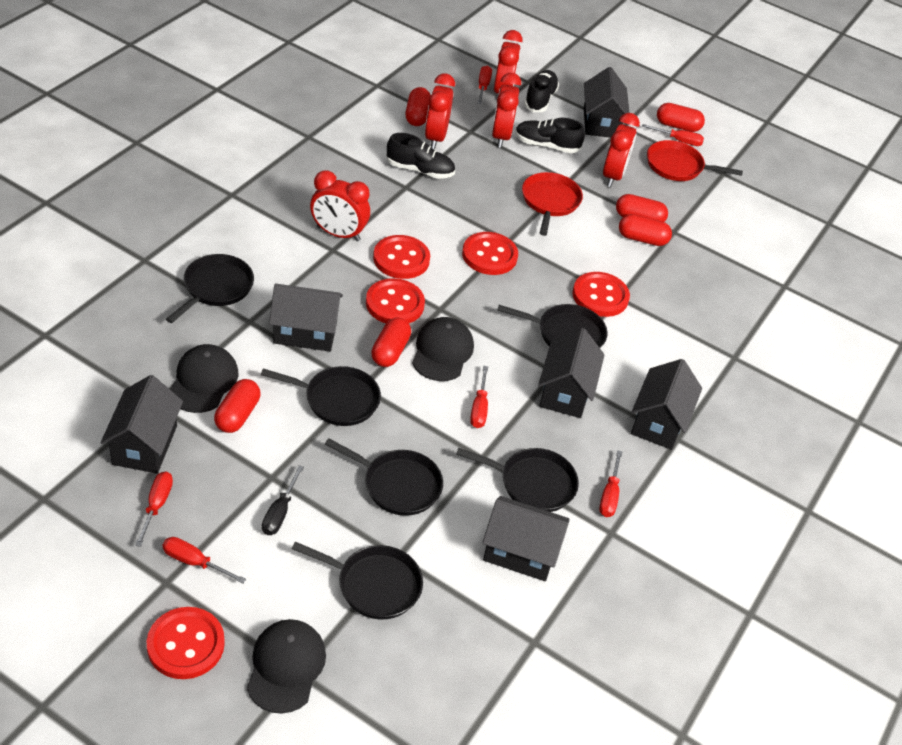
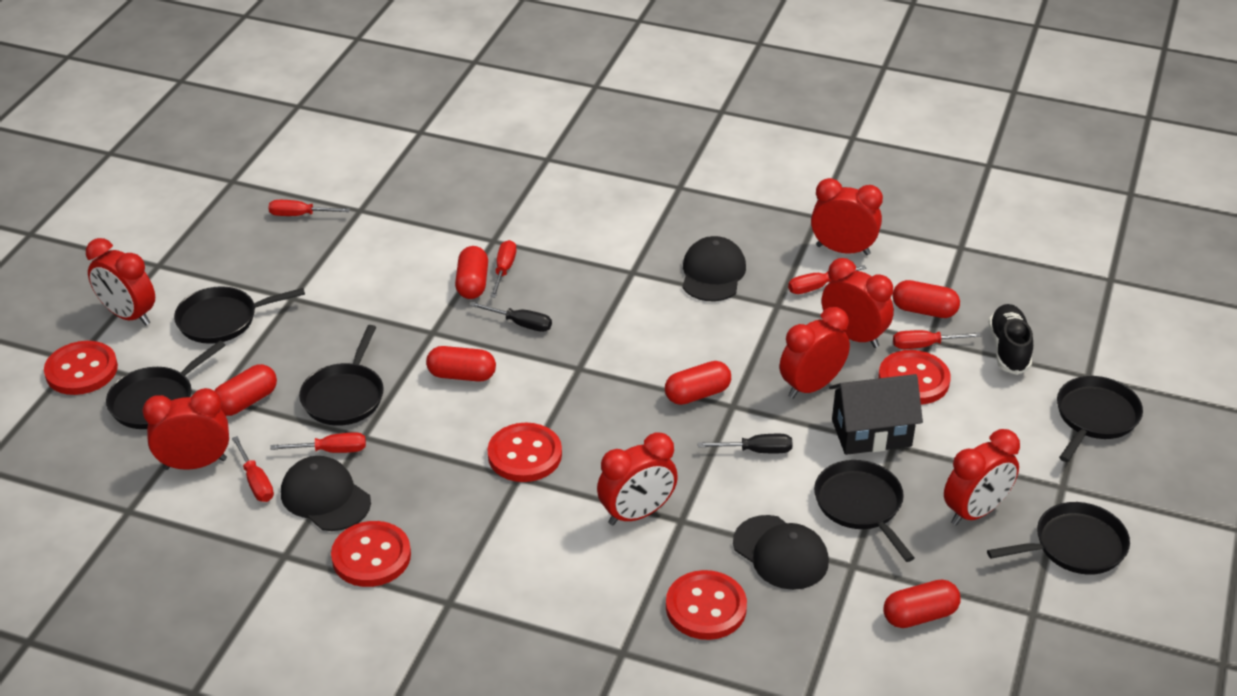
black house: 6 -> 1
black screwdriver: 1 -> 2
black shoe: 3 -> 1
red clock: 5 -> 7
red pan: 2 -> 0

